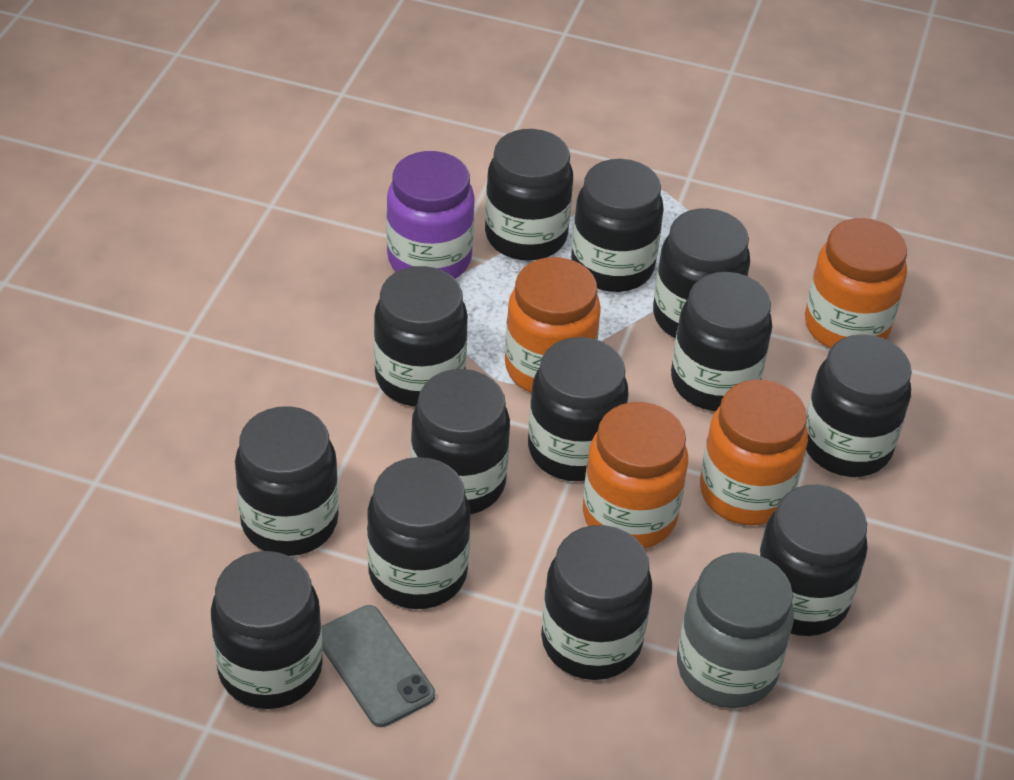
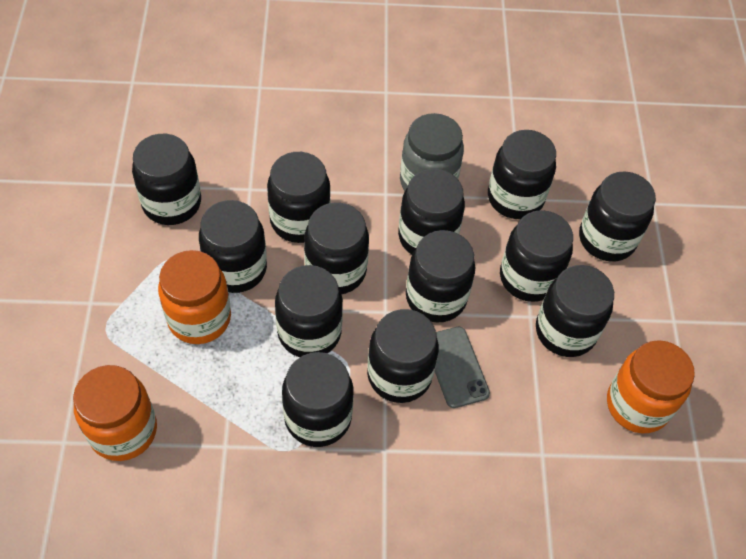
orange jar: 4 -> 3
purple jar: 1 -> 0

